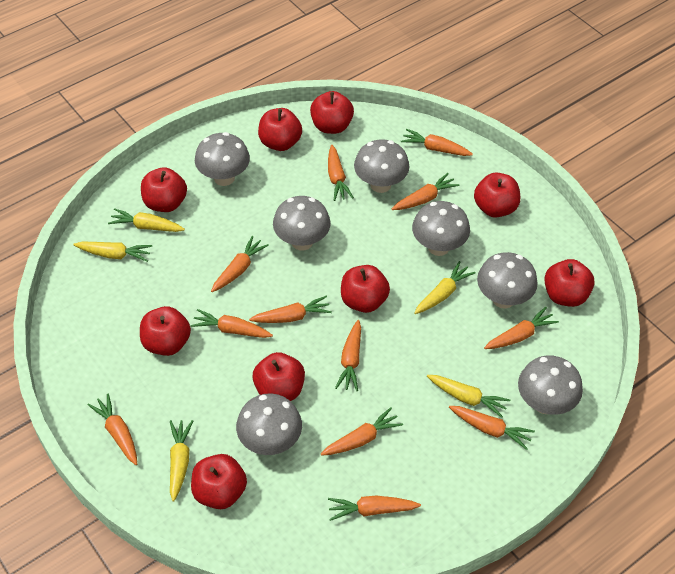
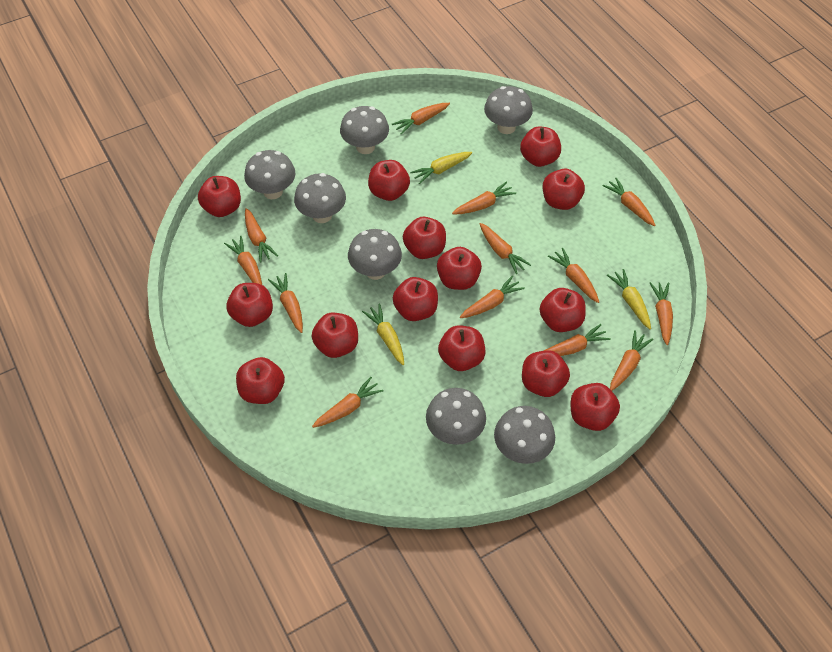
orange carrot: 12 -> 13
red apple: 9 -> 14
yellow carrot: 5 -> 3

